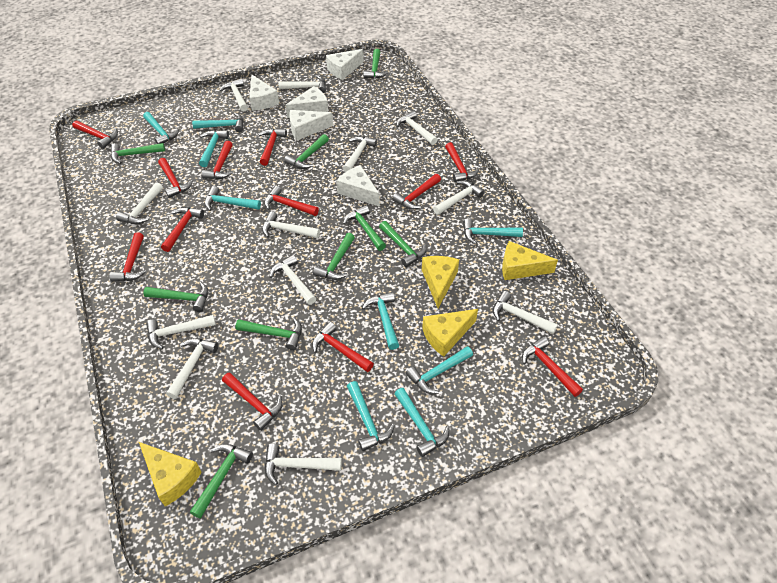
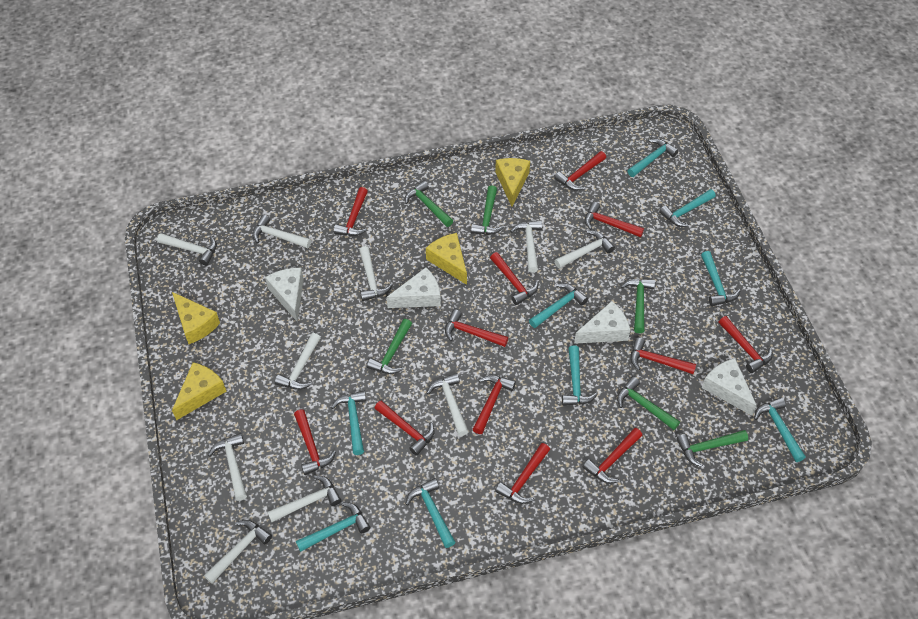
green hammer: 9 -> 6
white cheese: 5 -> 4
white hammer: 12 -> 10

